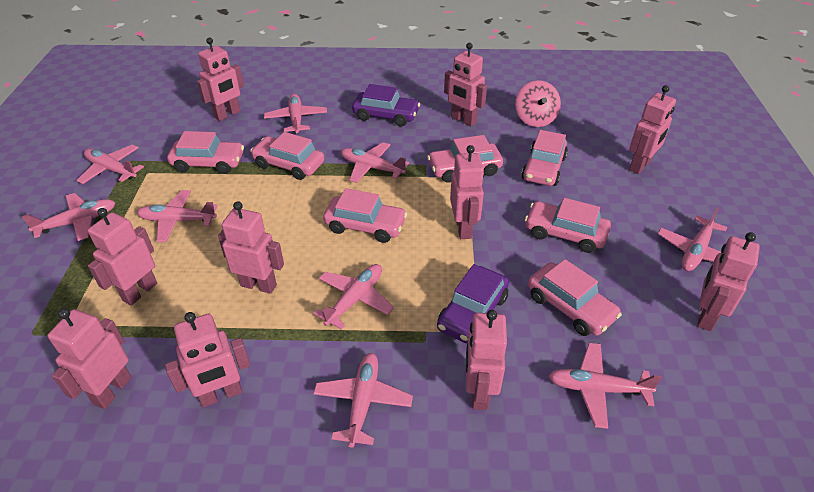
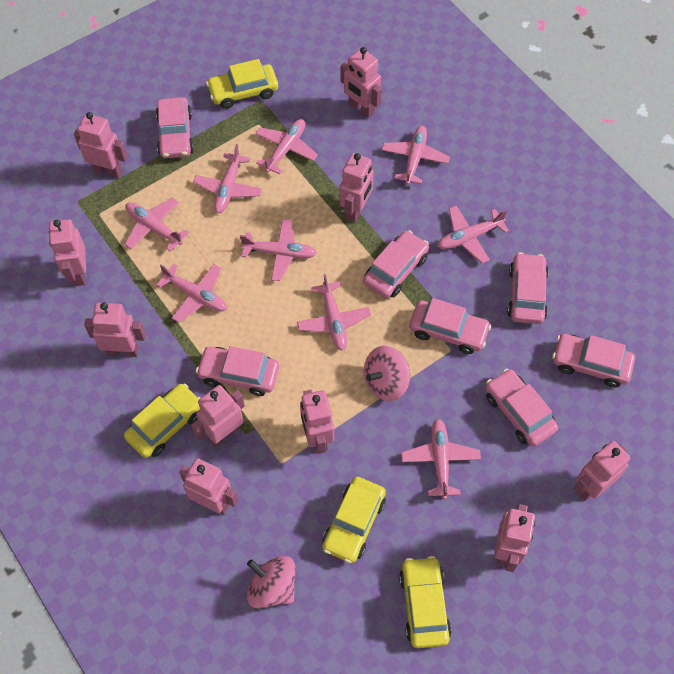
pink spinning top: 1 -> 2
purple car: 2 -> 0
yellow car: 0 -> 4

